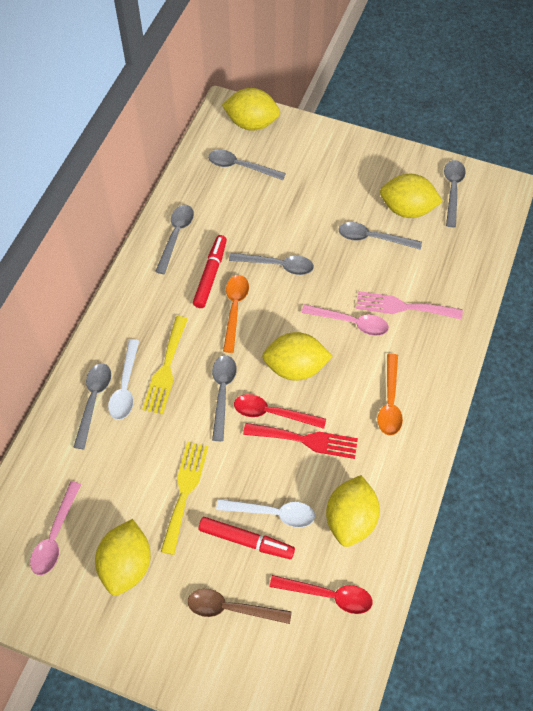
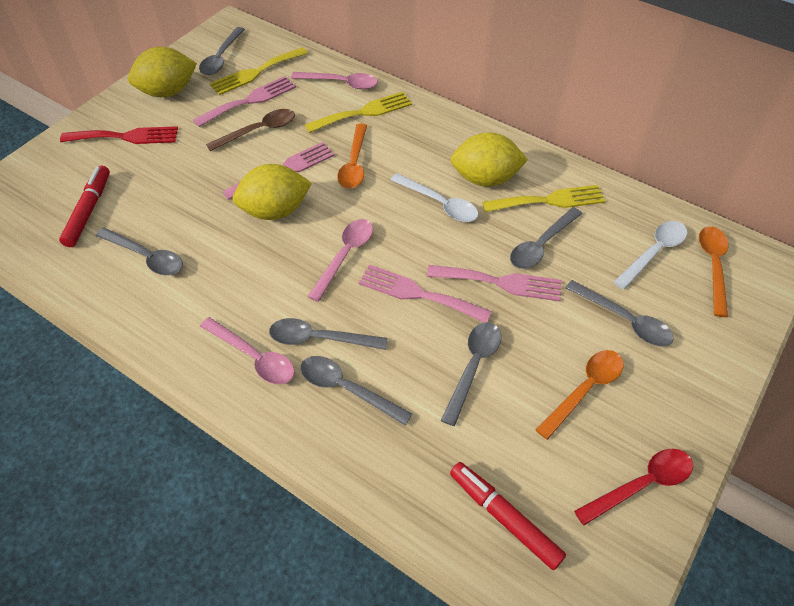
orange spoon: 2 -> 3
pink fork: 1 -> 4
pink spoon: 2 -> 3
red spoon: 2 -> 1
yellow fork: 2 -> 3
yellow lemon: 5 -> 3

